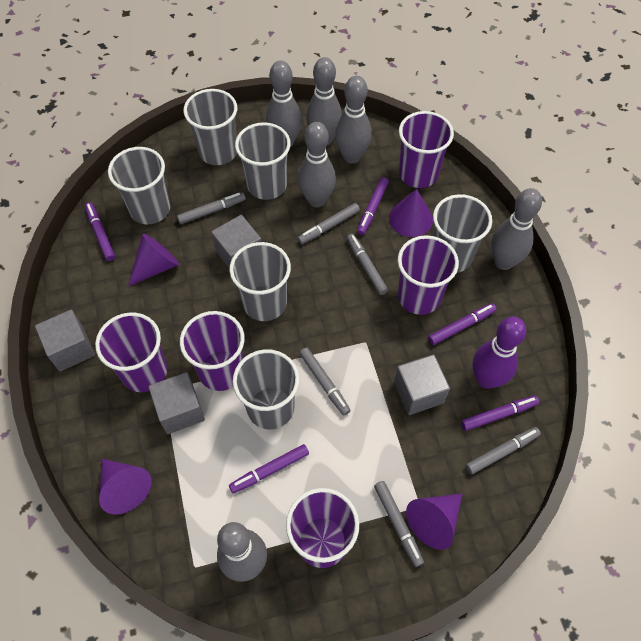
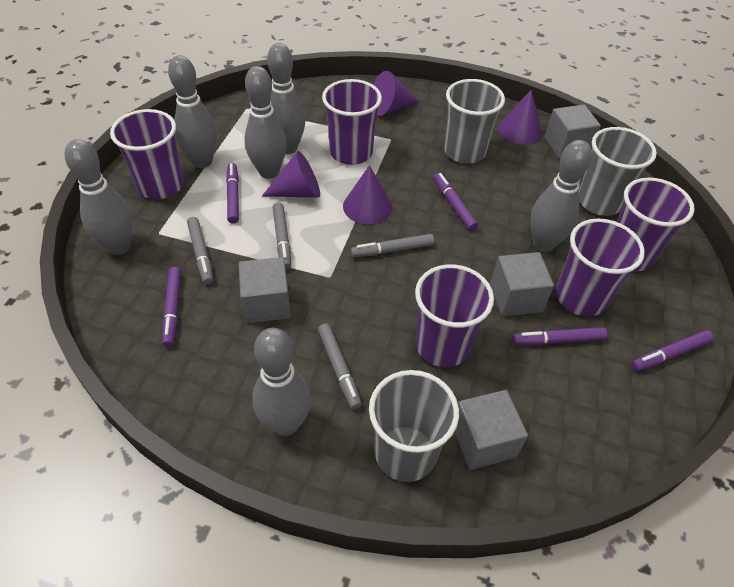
grey cup: 6 -> 3
grey marker: 6 -> 4
purple bowling pin: 1 -> 0

